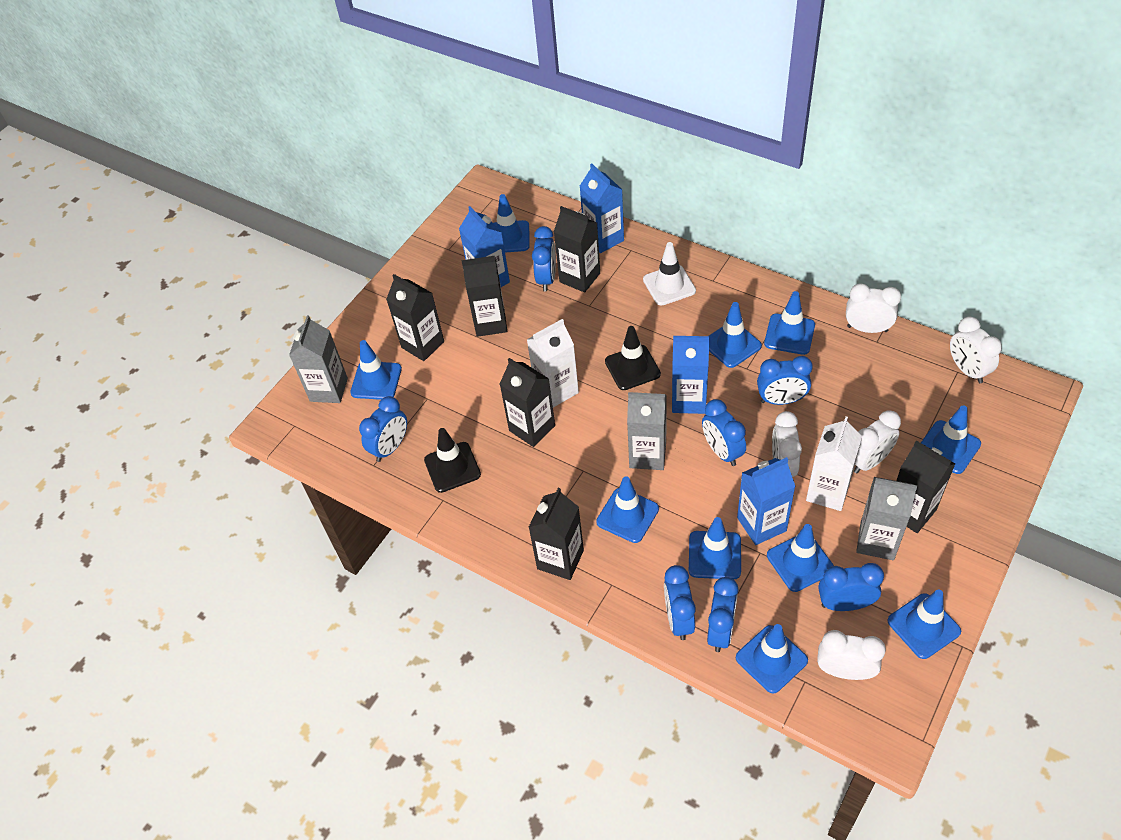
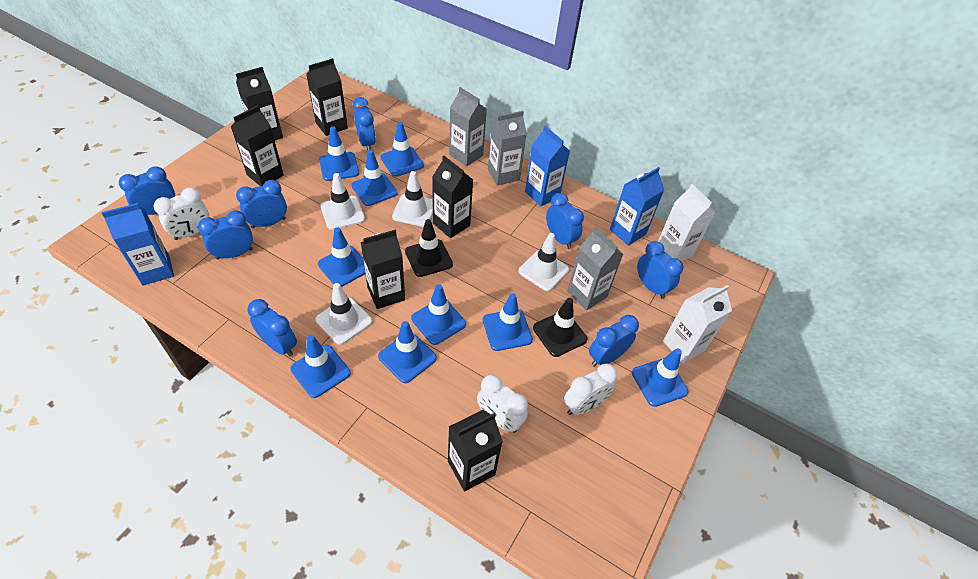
blue carton: 4 -> 3
blue clock: 7 -> 8
blue traffic cone: 10 -> 9
white clock: 5 -> 3
white traffic cone: 1 -> 4

